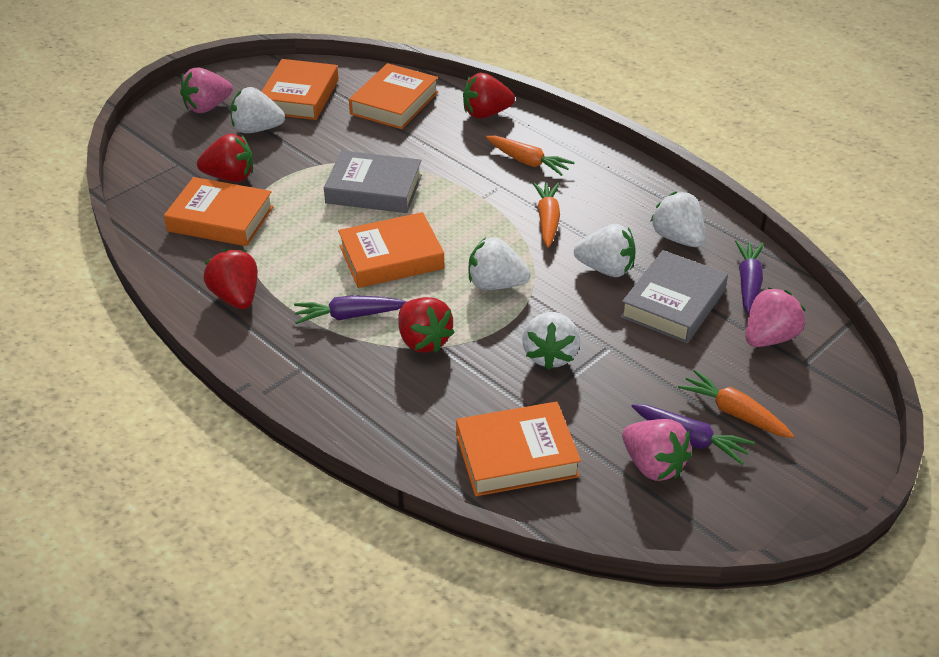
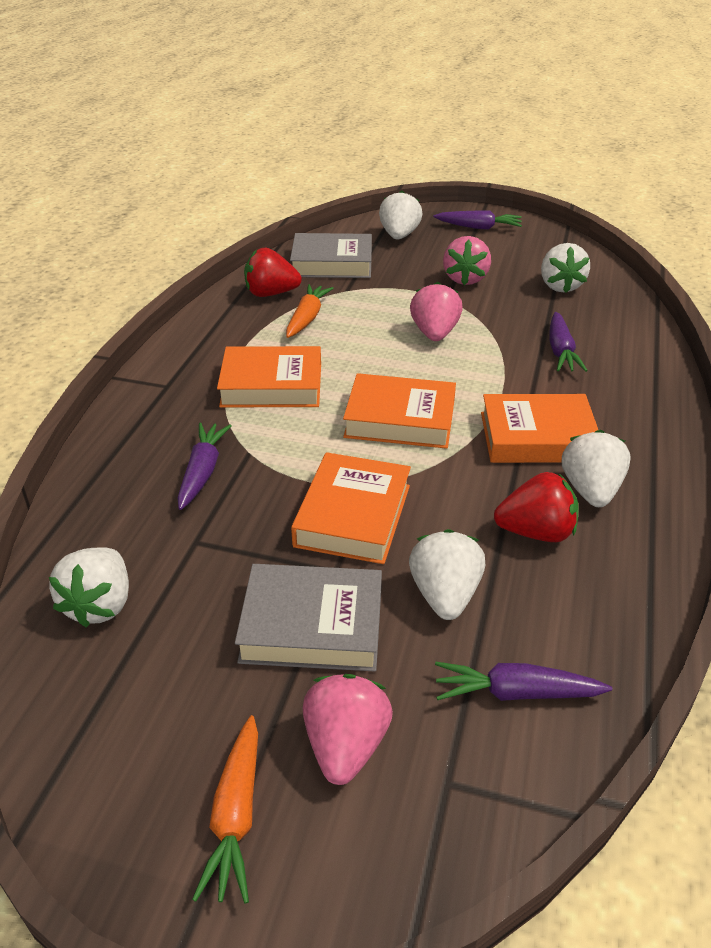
orange book: 5 -> 4
orange carrot: 3 -> 2
purple carrot: 3 -> 4
red strawberry: 4 -> 2

